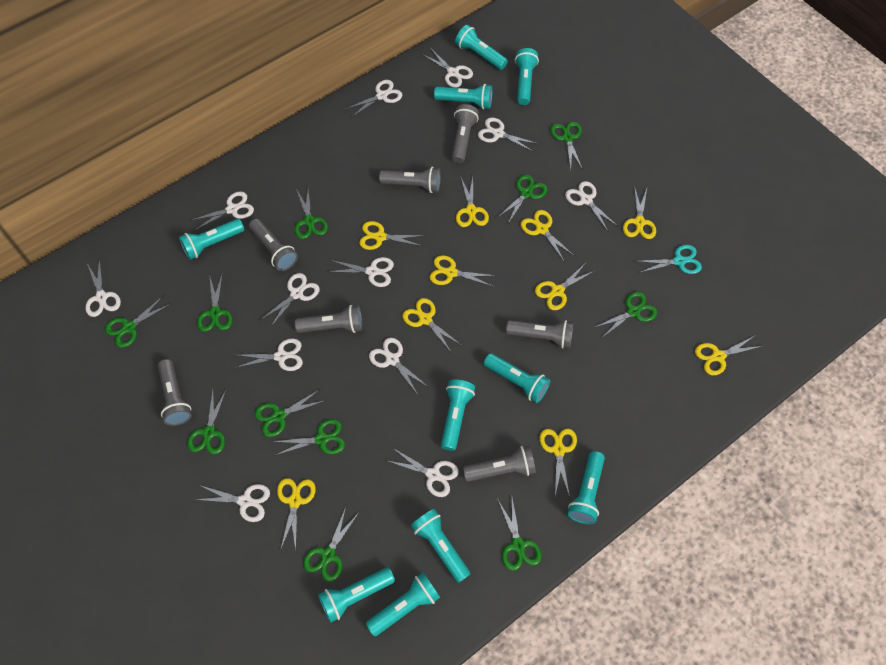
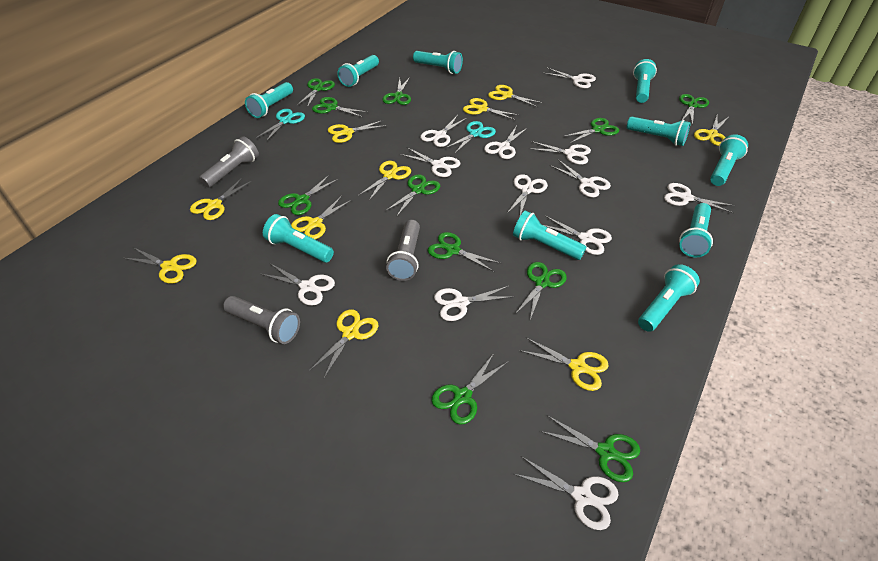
grey flashlight: 7 -> 3
turquoise scissors: 1 -> 2

